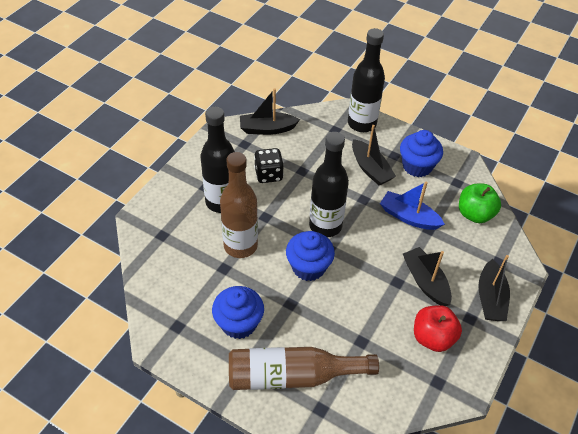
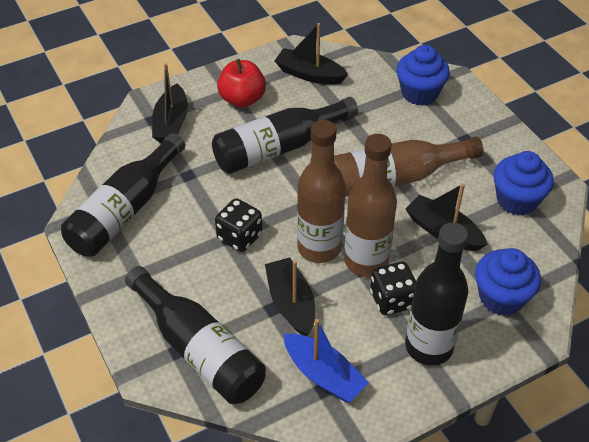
black bottle: 3 -> 4
black dice: 1 -> 2
brown bottle: 2 -> 3
green apple: 1 -> 0

